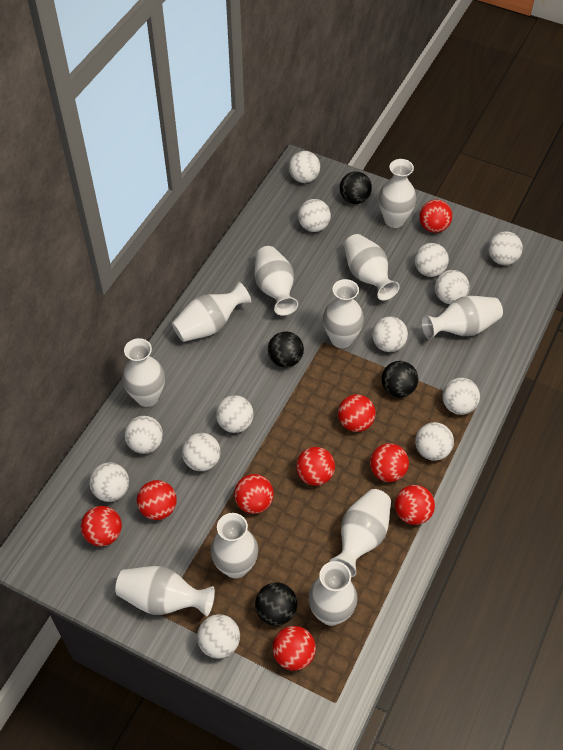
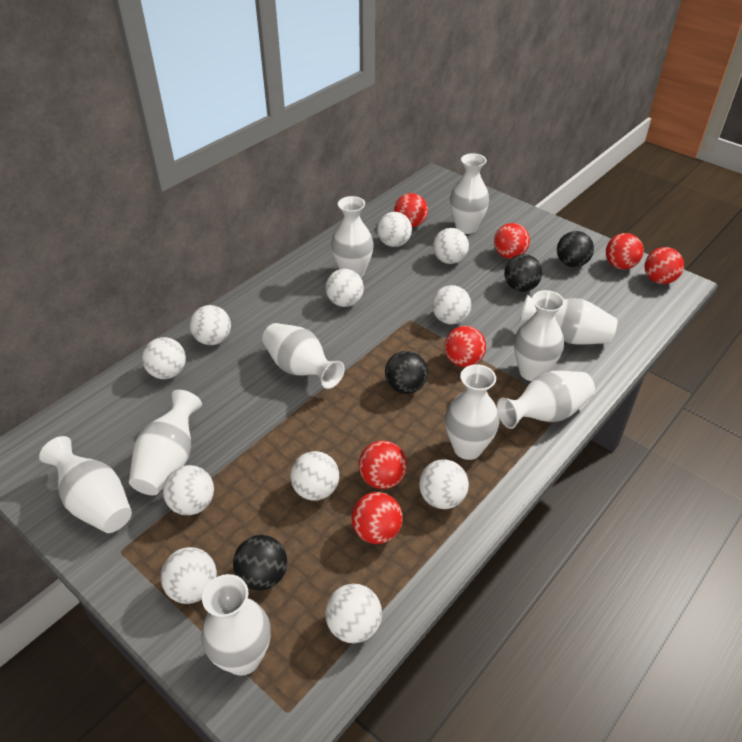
red ball: 9 -> 7
white ball: 13 -> 11
white vase: 11 -> 10

